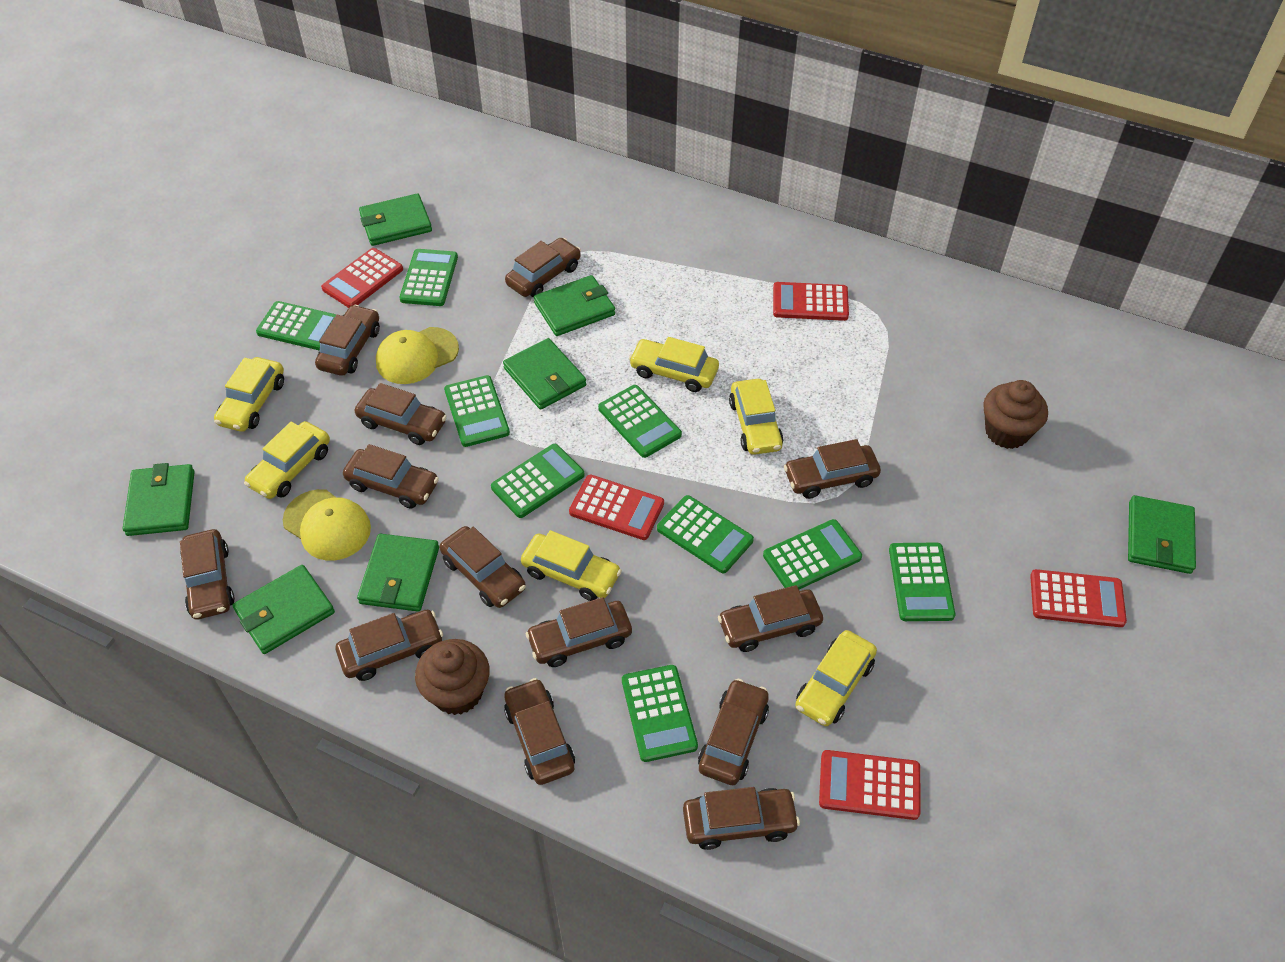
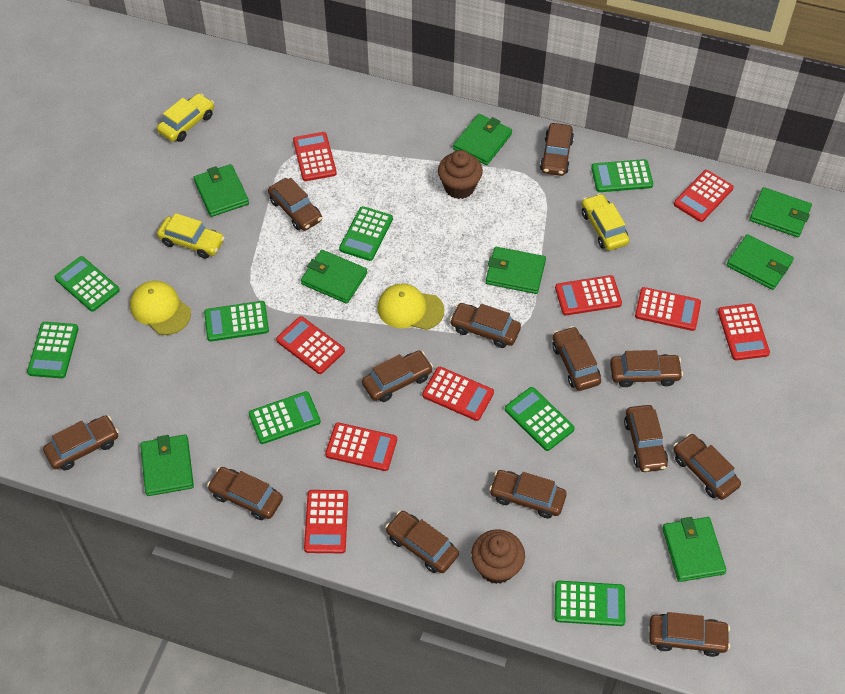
green calculator: 9 -> 8
green wallet: 7 -> 8
red calculator: 5 -> 9
yellow car: 6 -> 3

